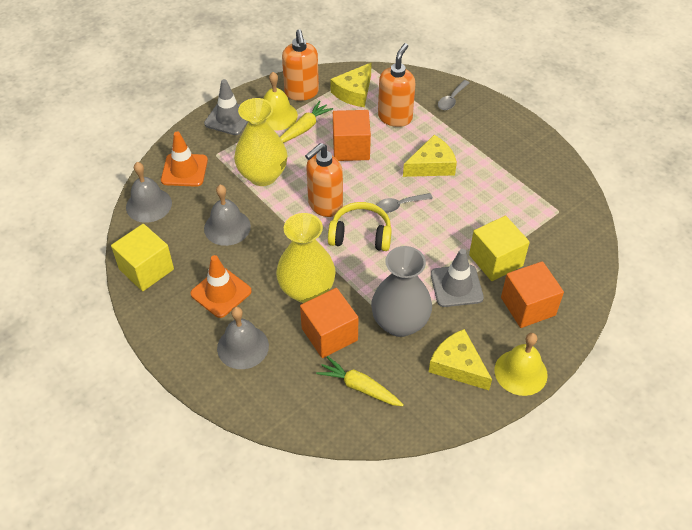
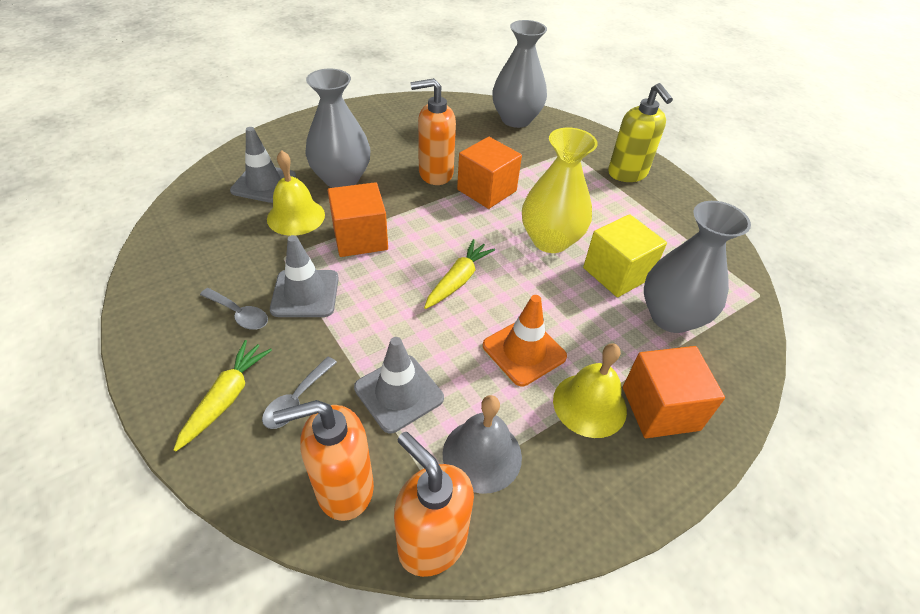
grey bell: 3 -> 1
grey traffic cone: 2 -> 3
grey vase: 1 -> 3
orange traffic cone: 2 -> 1
yellow cheese: 3 -> 0
yellow cube: 2 -> 1
yellow headphones: 1 -> 0
yellow soap dispenser: 0 -> 1
yellow vase: 2 -> 1

